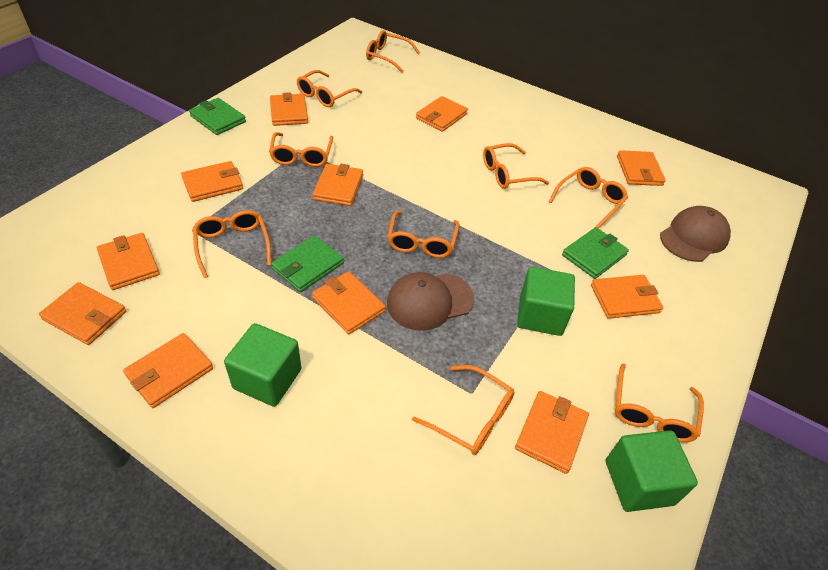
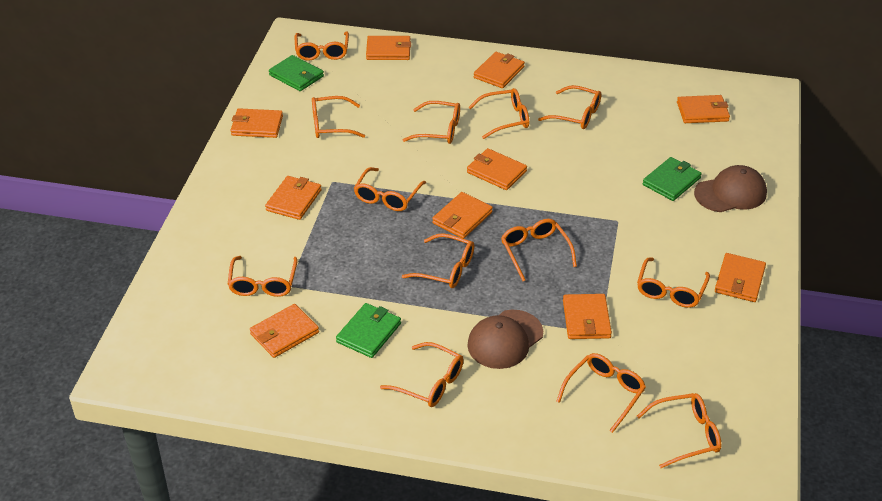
green cube: 3 -> 0
orange glasses: 9 -> 13
orange wallet: 11 -> 10

